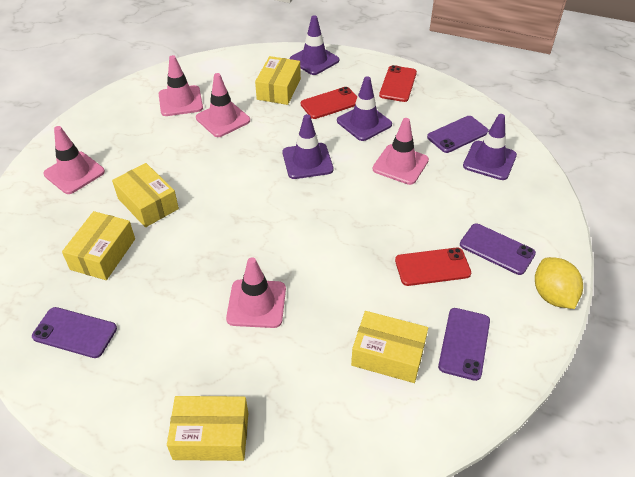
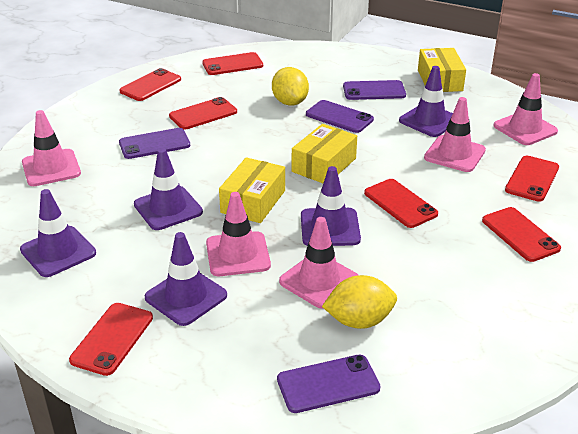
purple traffic cone: 4 -> 5
red phone: 3 -> 7
yellow box: 5 -> 3
yellow lemon: 1 -> 2

